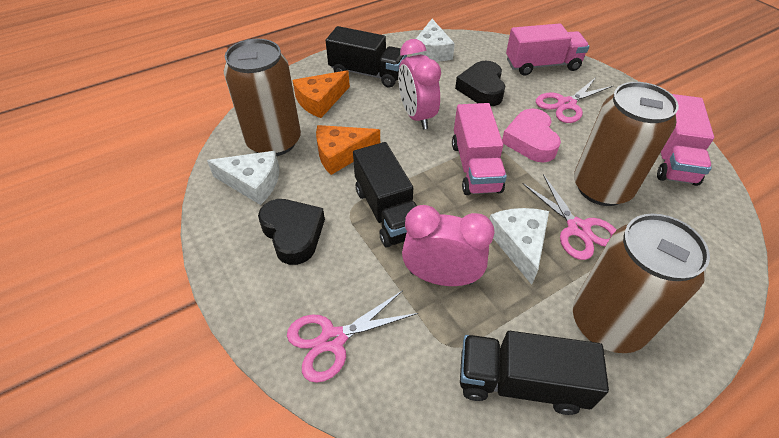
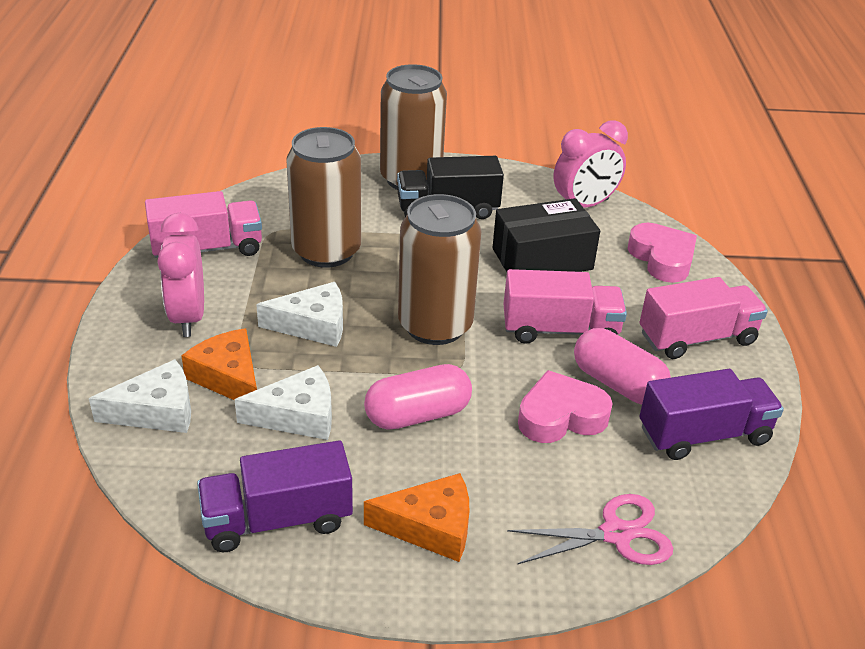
black box: 0 -> 1
black heart: 2 -> 0
black truck: 3 -> 1
pink capsule: 0 -> 2
pink heart: 1 -> 2
pink scissors: 3 -> 1
purple truck: 0 -> 2

